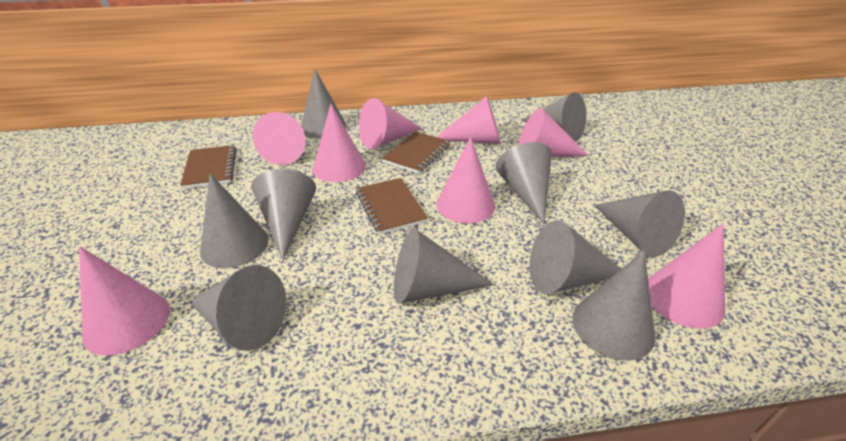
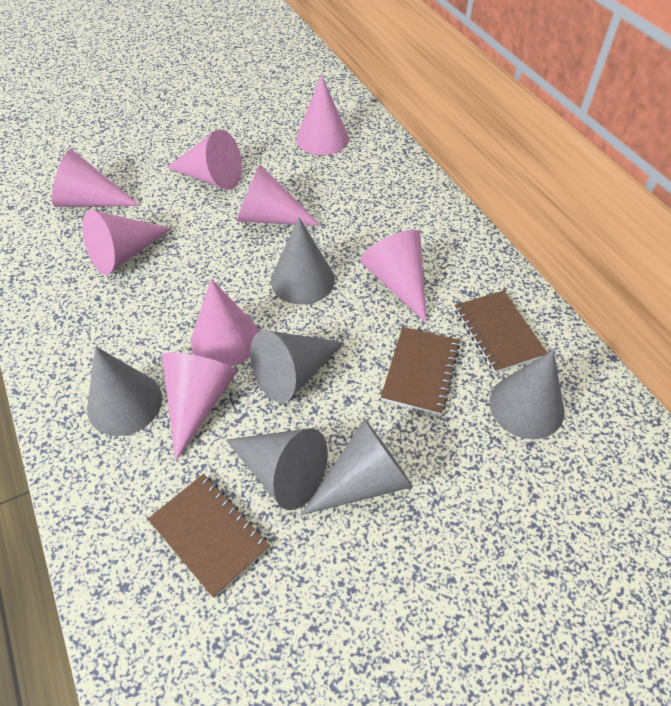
grey cone: 10 -> 6

